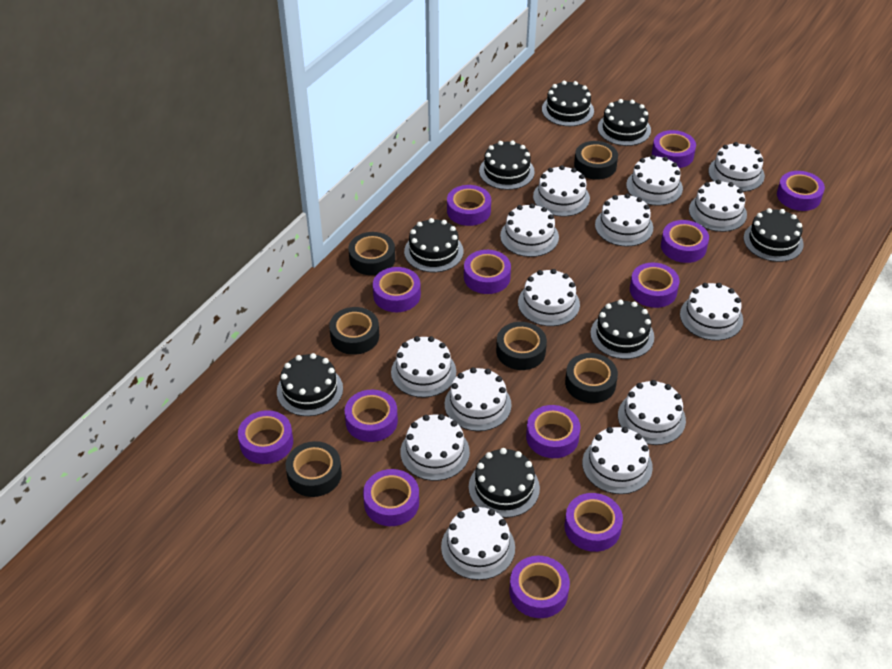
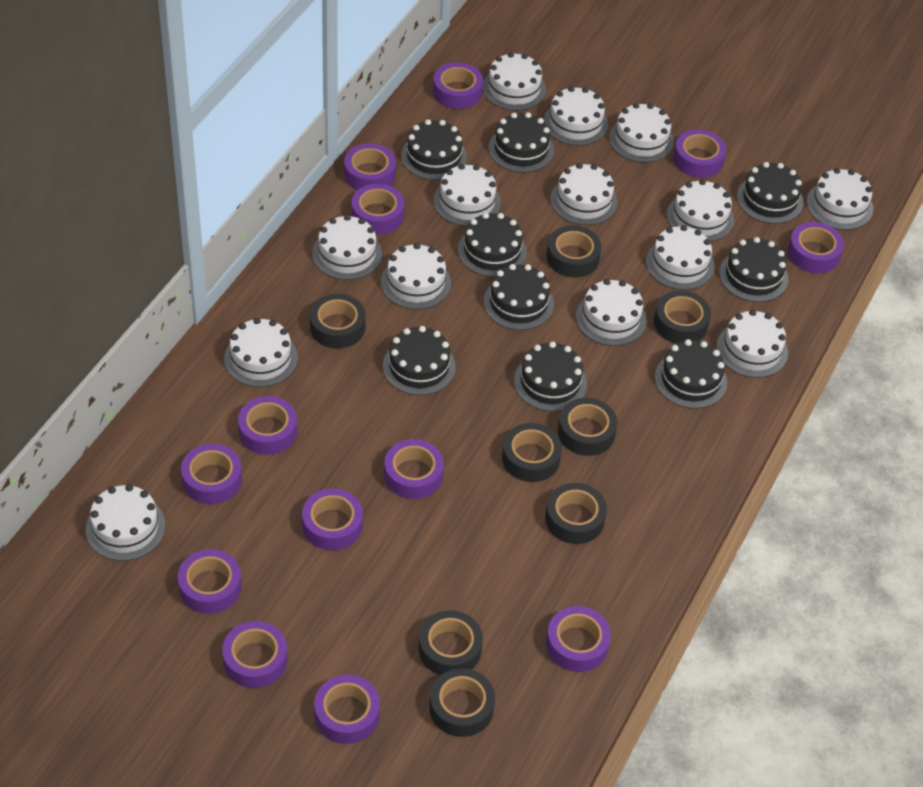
black cake: 8 -> 9
black tape: 6 -> 8

